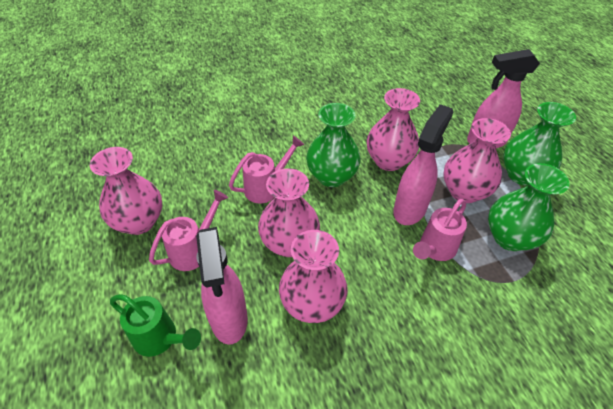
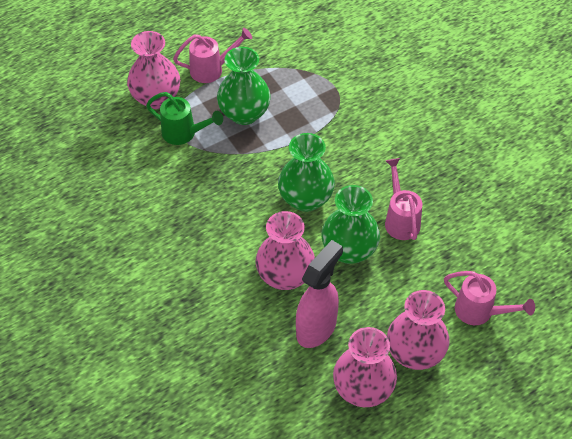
pink spray bottle: 3 -> 1
pink vase: 5 -> 4

